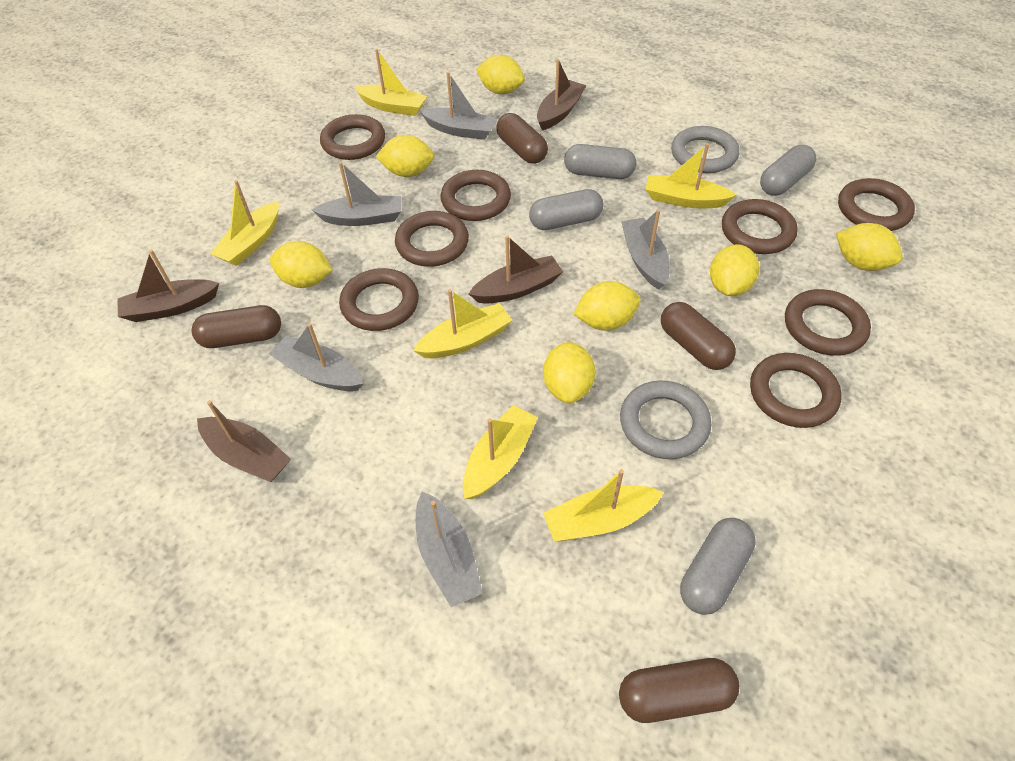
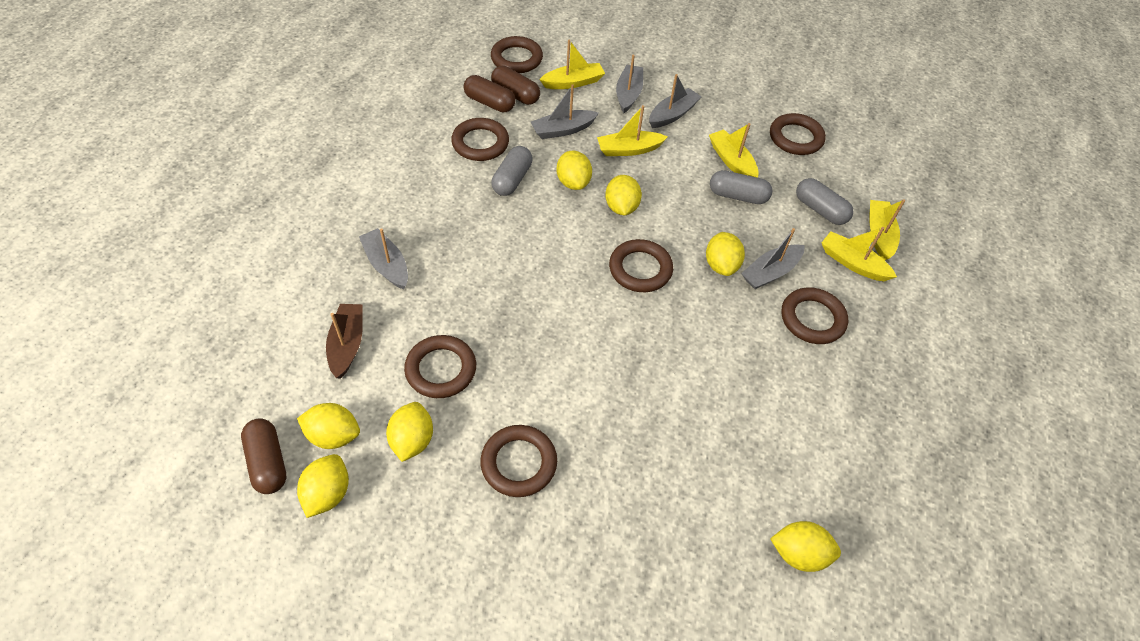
brown boat: 4 -> 1
brown capsule: 4 -> 3
brown ring: 8 -> 7
grey capsule: 4 -> 3
grey ring: 2 -> 0
yellow boat: 6 -> 5

